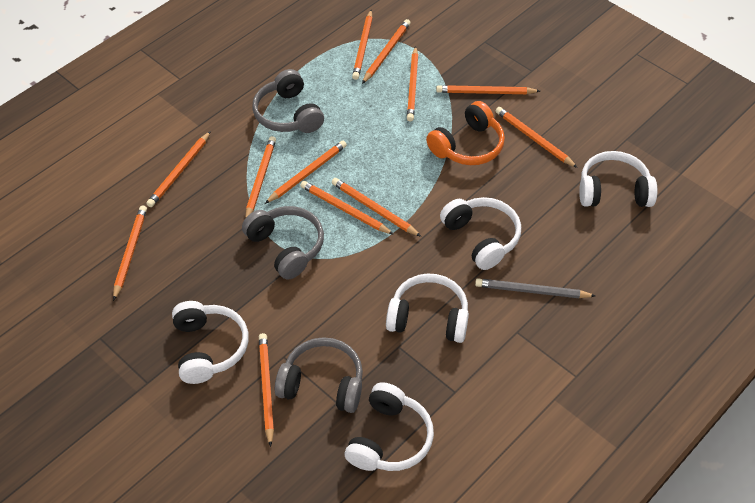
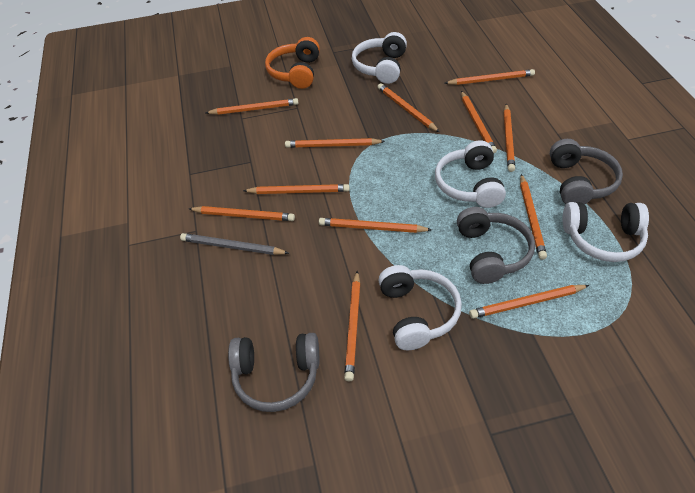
white headphones: 5 -> 4

